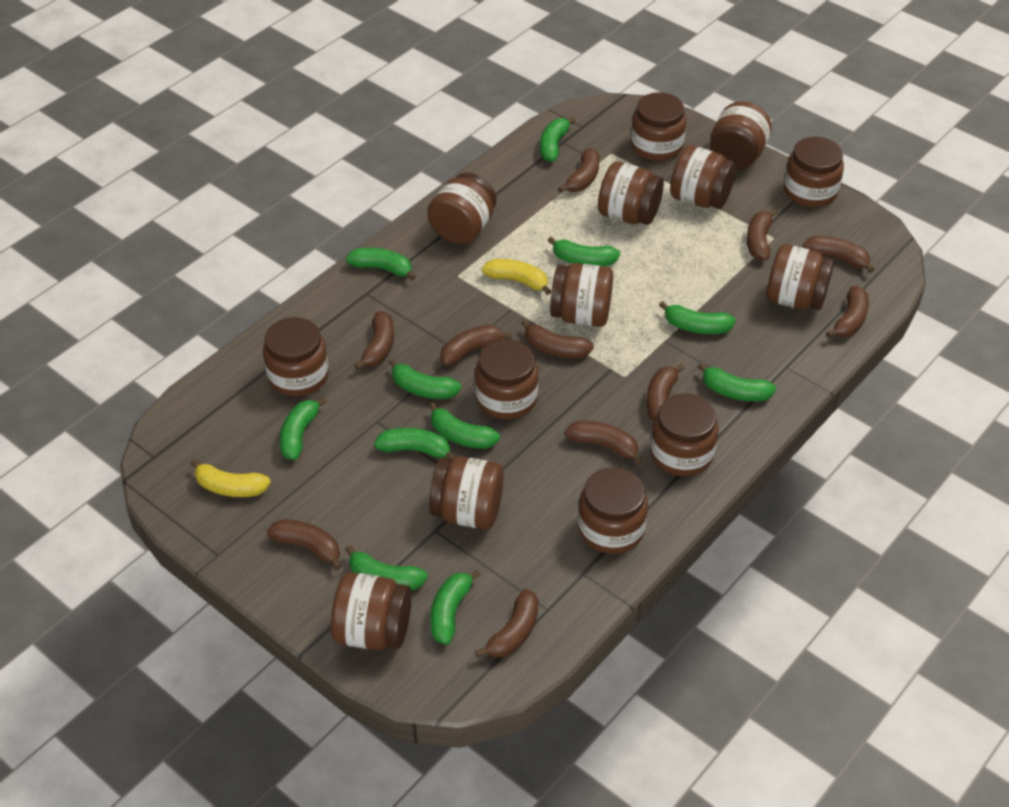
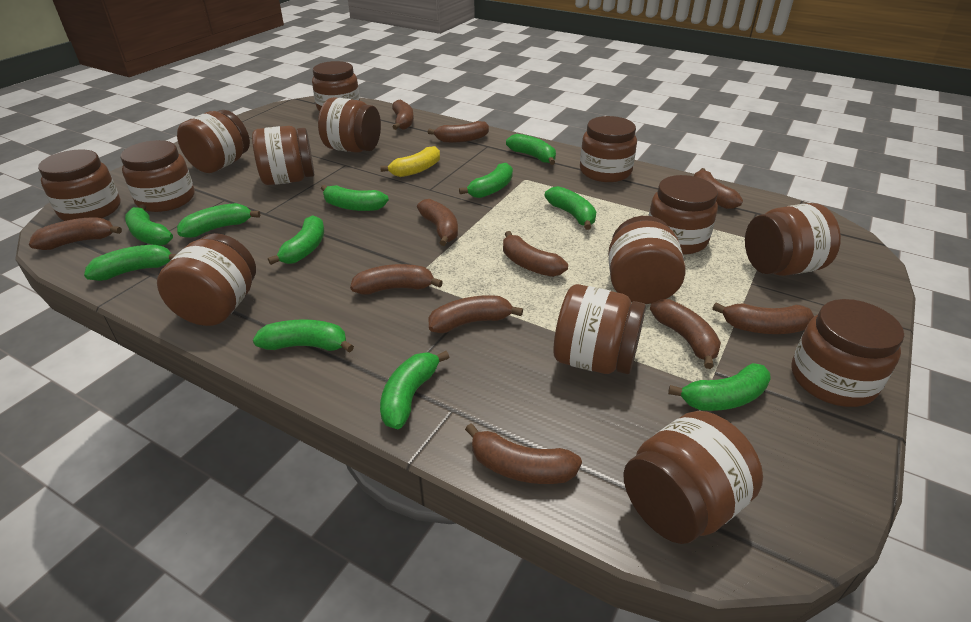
yellow banana: 2 -> 1

